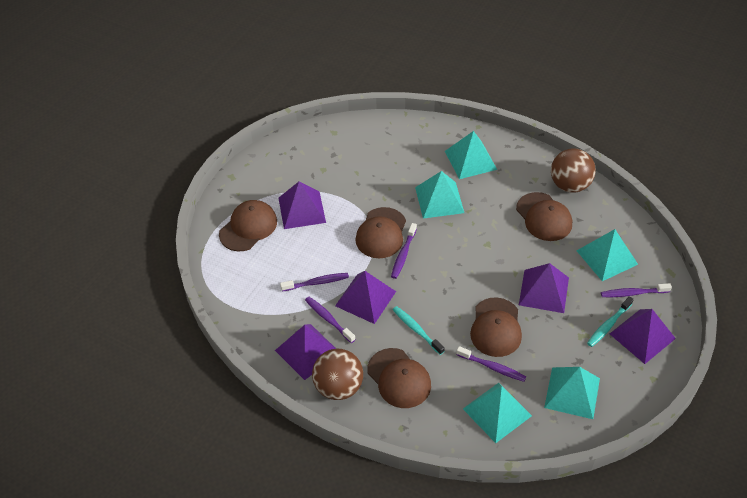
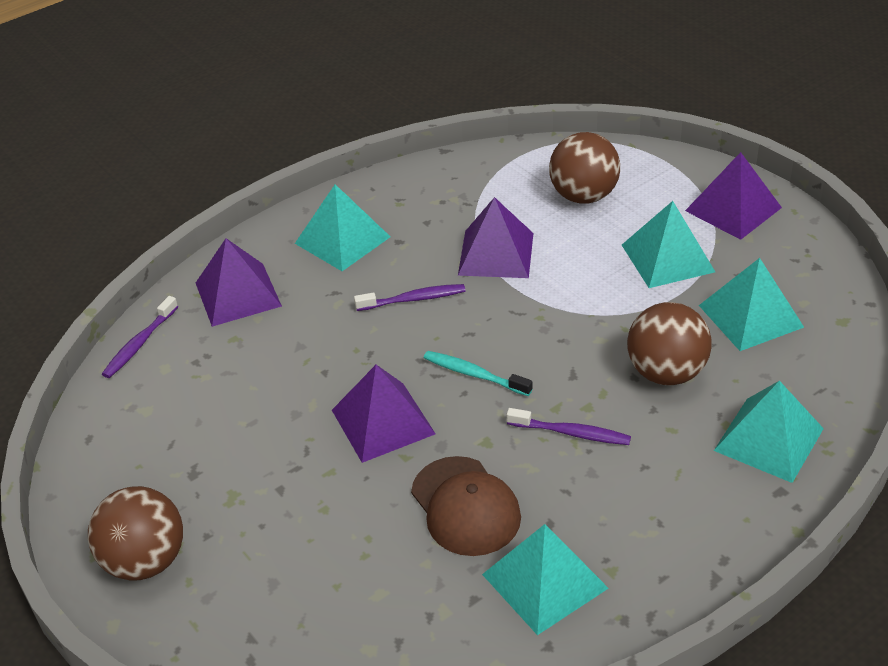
brown ball: 2 -> 3
brown cap: 5 -> 1
purple pyramid: 5 -> 4
purple toothbrush: 5 -> 3
turquoise toothbrush: 2 -> 1

